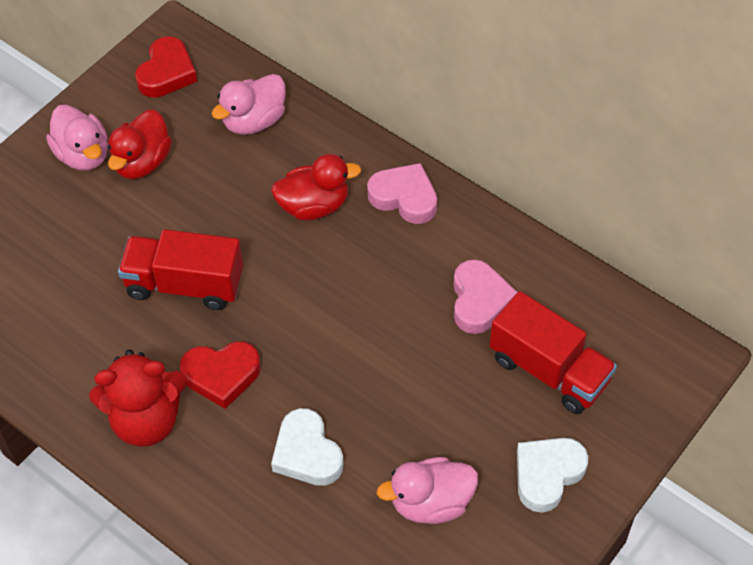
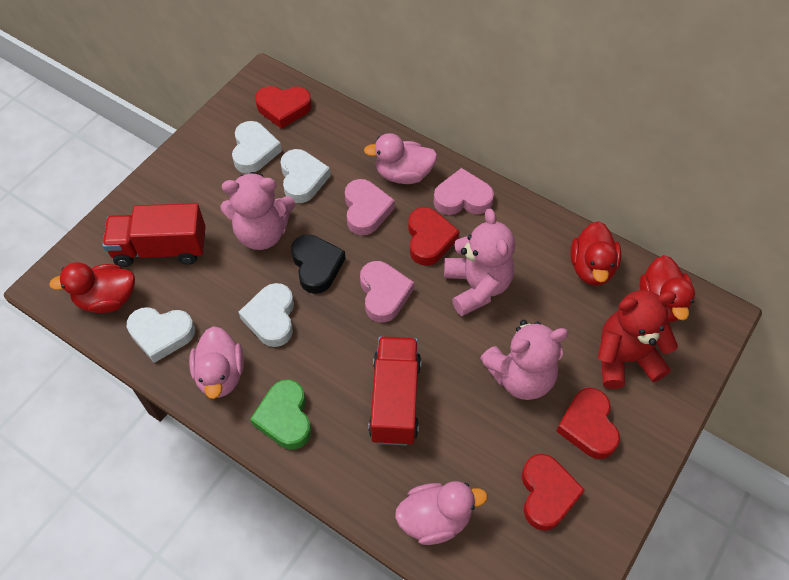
black heart: 0 -> 1
green heart: 0 -> 1
pink heart: 2 -> 3
pink teddy bear: 0 -> 3
red duck: 2 -> 3
red heart: 2 -> 4
white heart: 2 -> 4

